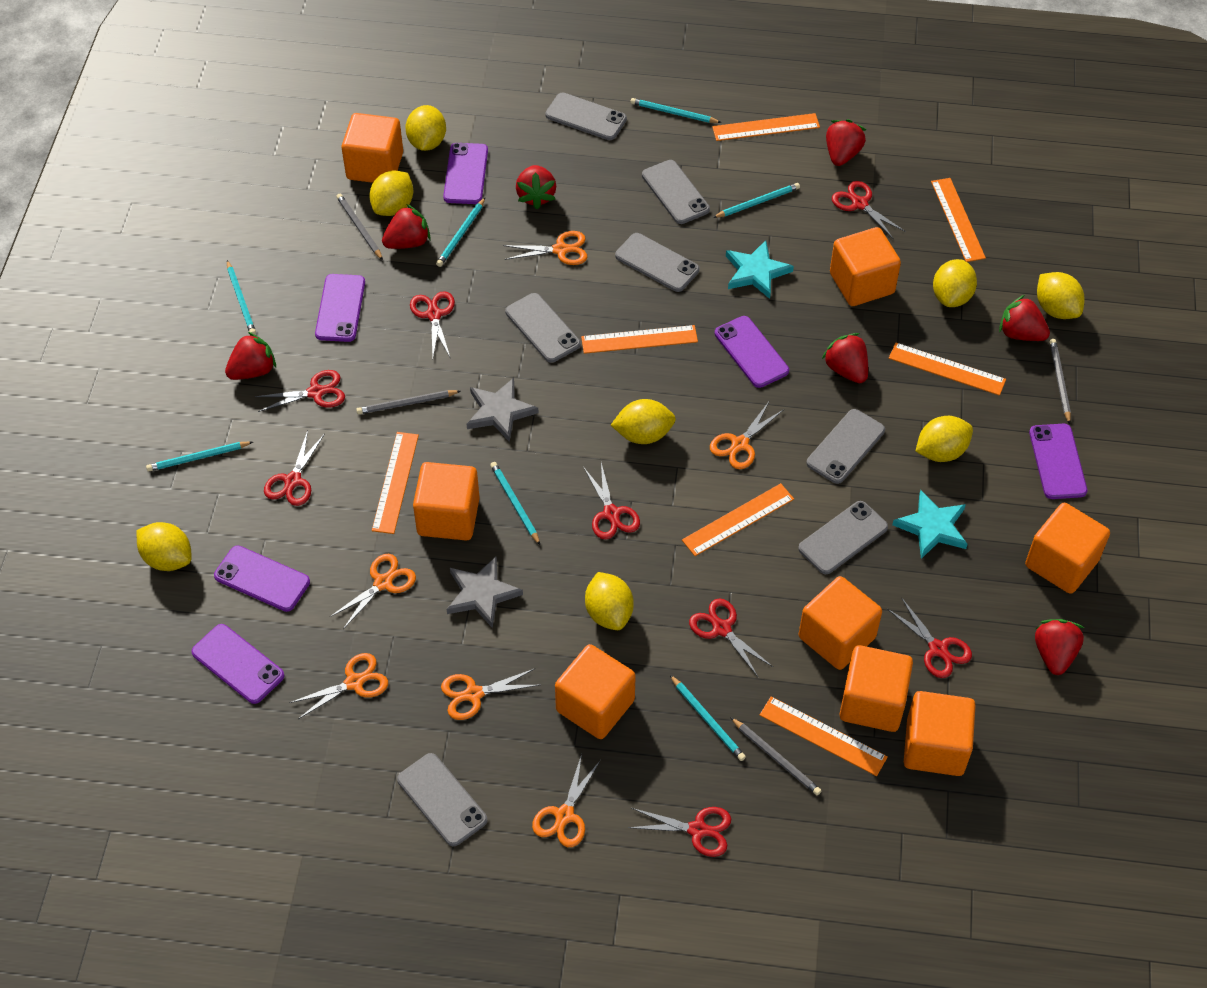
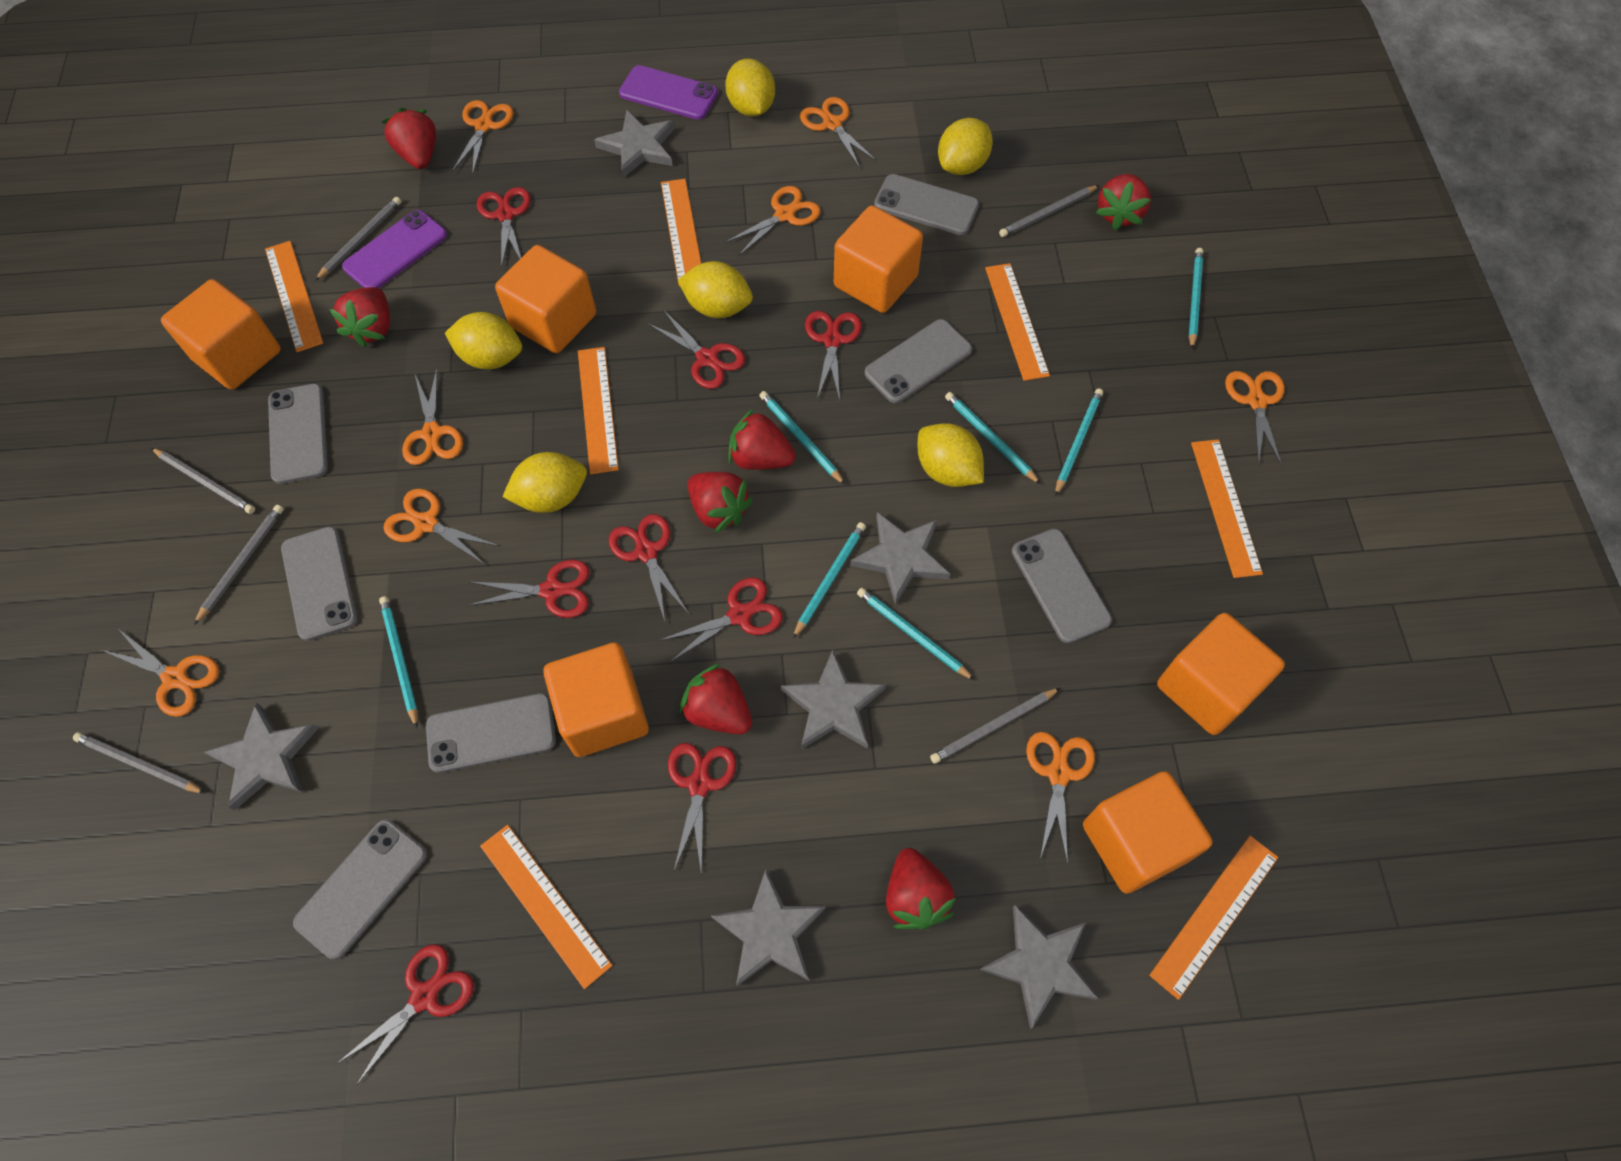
grey pencil: 4 -> 6
grey star: 2 -> 6
orange cube: 8 -> 6
orange scissors: 6 -> 8
purple phone: 6 -> 2
turquoise star: 2 -> 0
yellow lemon: 8 -> 6

